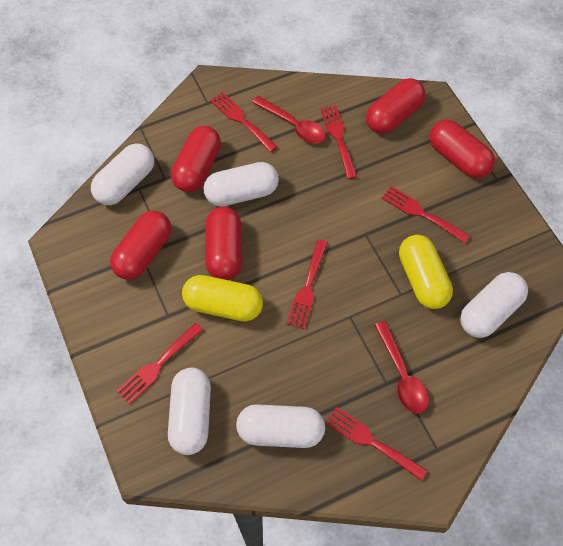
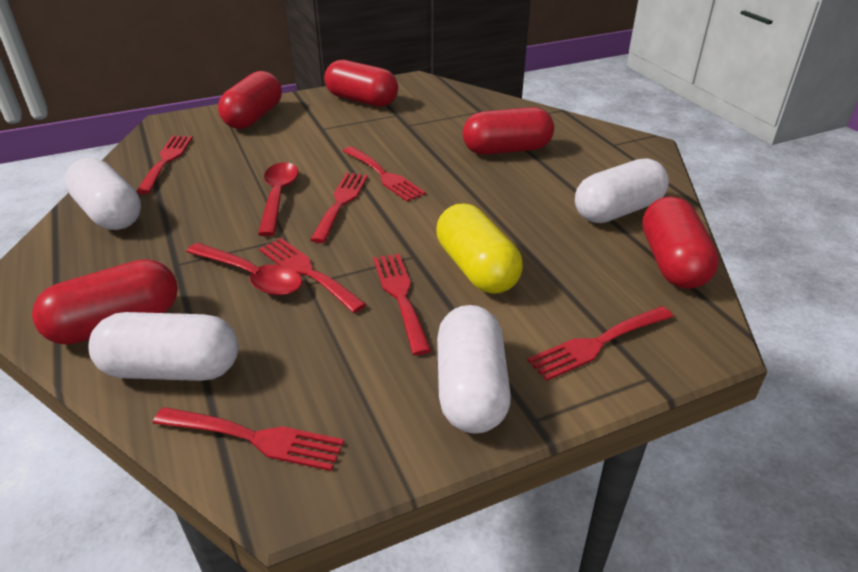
red fork: 6 -> 7
white capsule: 5 -> 4
yellow capsule: 2 -> 1

